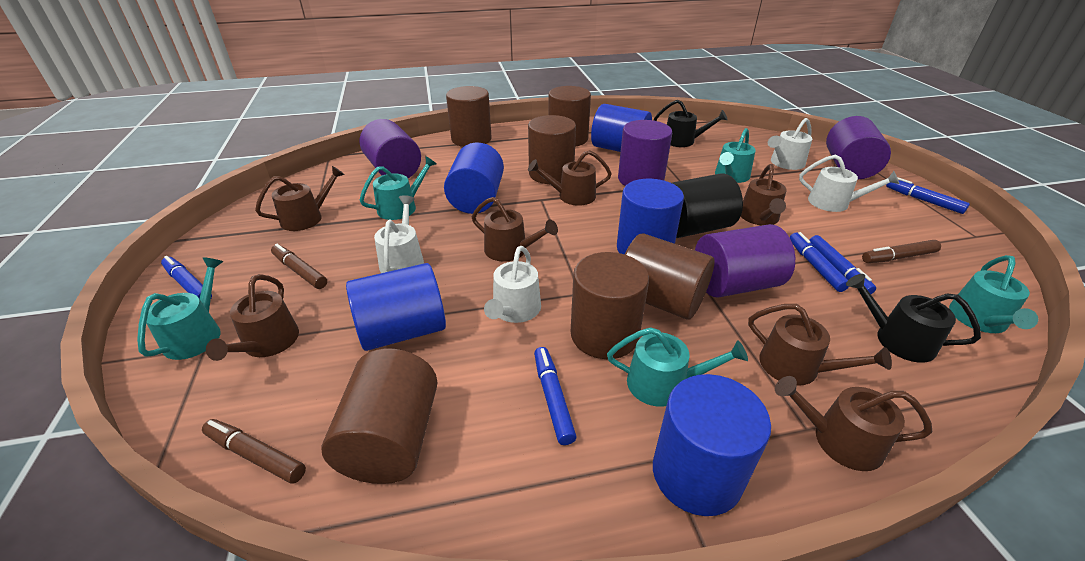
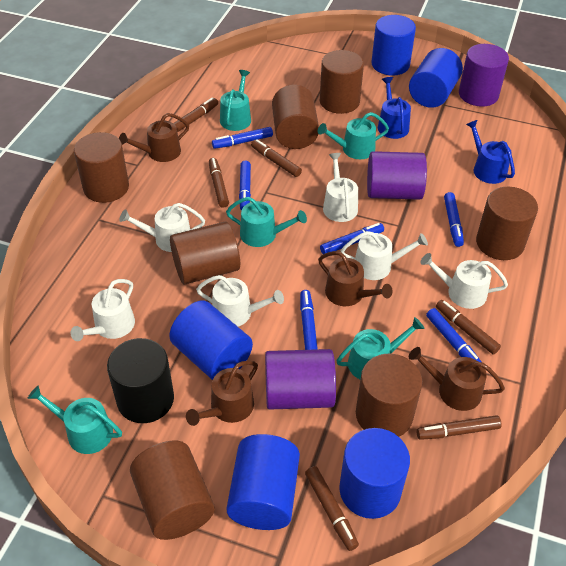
black watering can: 2 -> 0
blue marker: 5 -> 6
blue watering can: 0 -> 2
brown cylinder: 6 -> 7
brown marker: 3 -> 6
brown watering can: 7 -> 4
purple cylinder: 4 -> 3
white watering can: 4 -> 6

